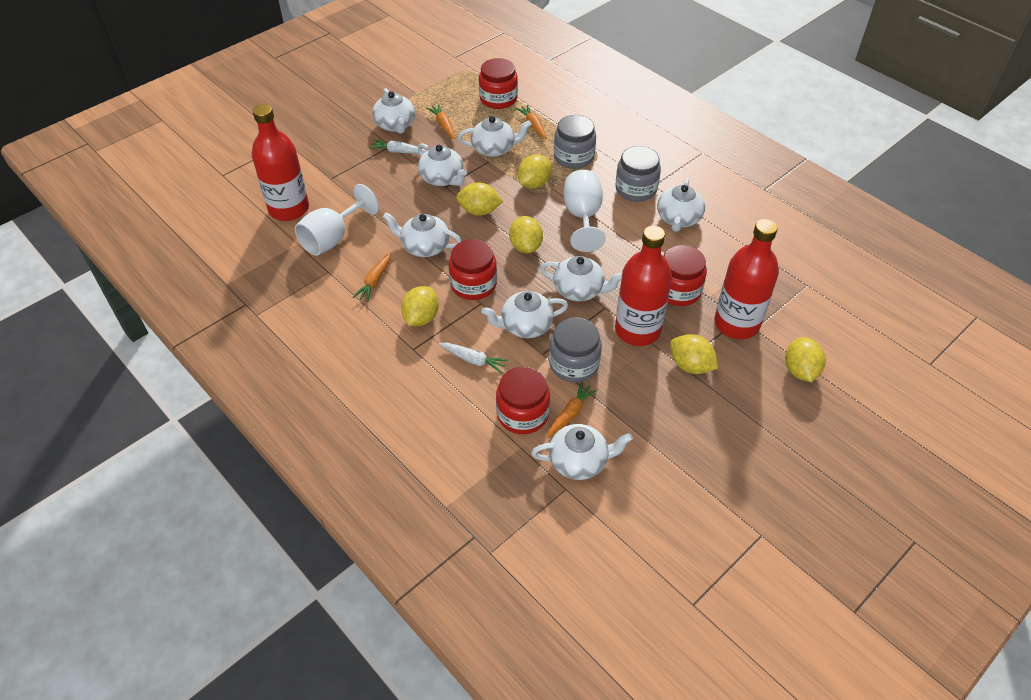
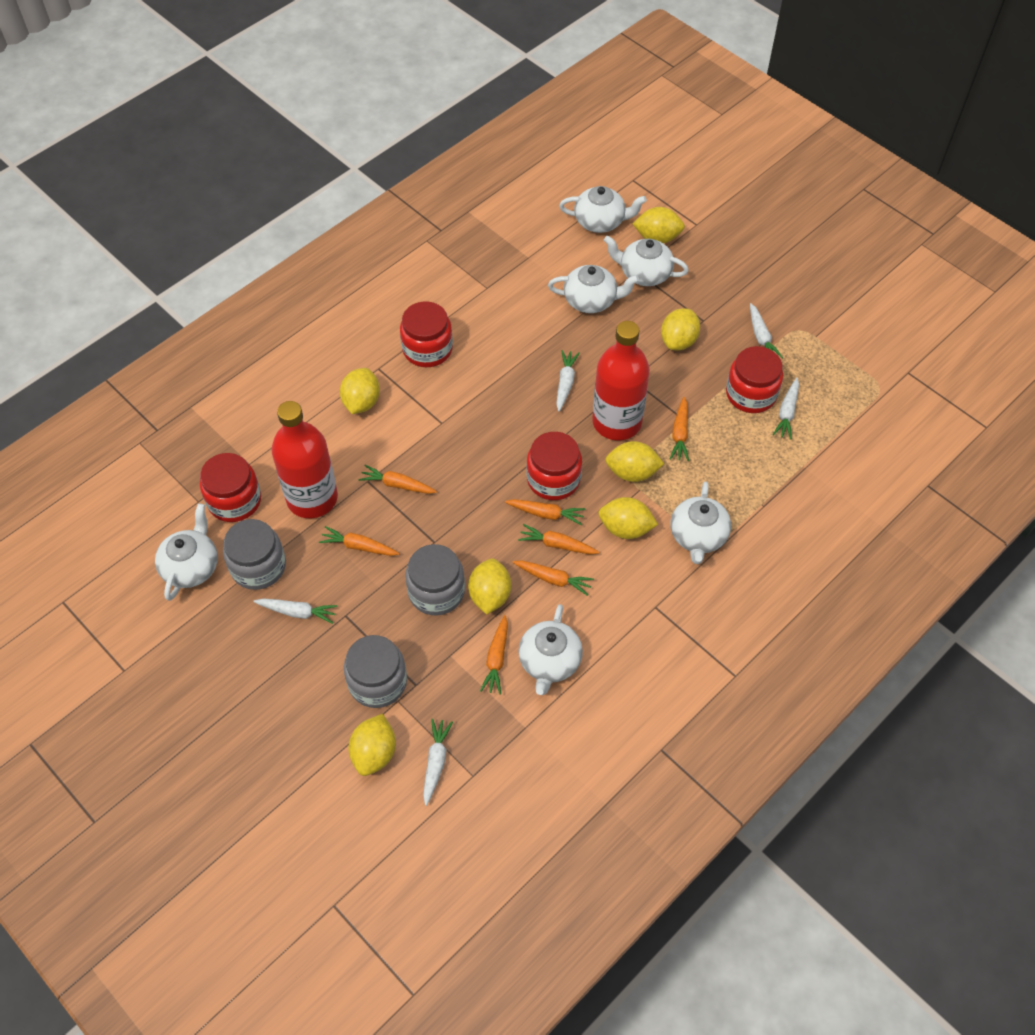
orange carrot: 4 -> 7
red bottle: 3 -> 2
white carrot: 2 -> 5
white goblet: 2 -> 0
white teapot: 8 -> 6
yellow lemon: 6 -> 7

